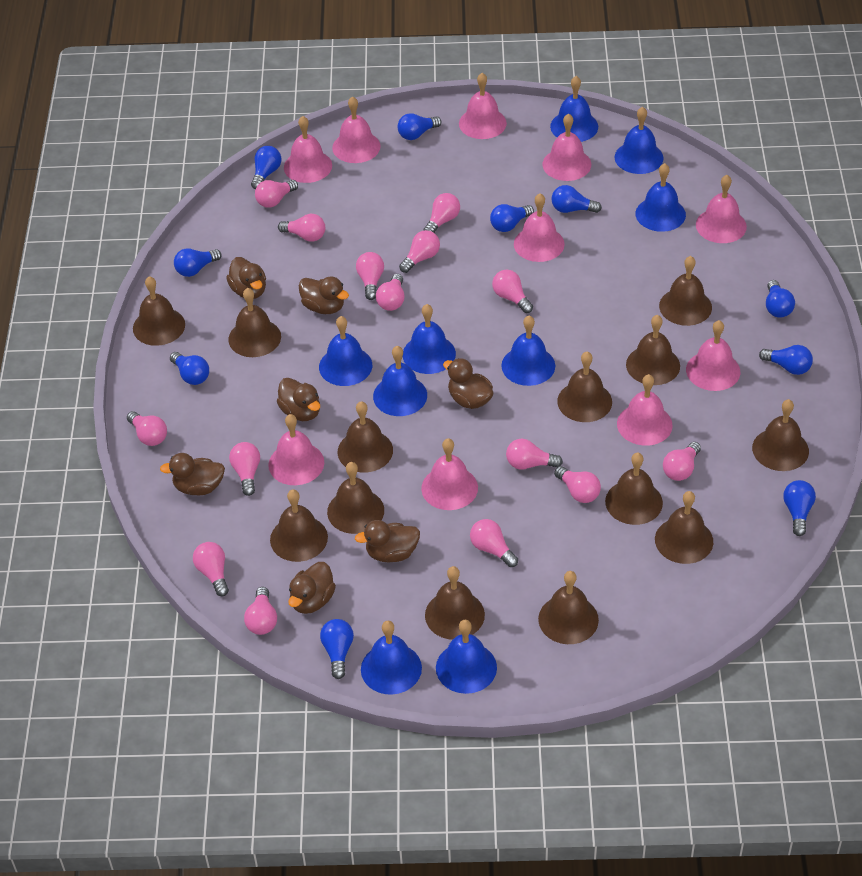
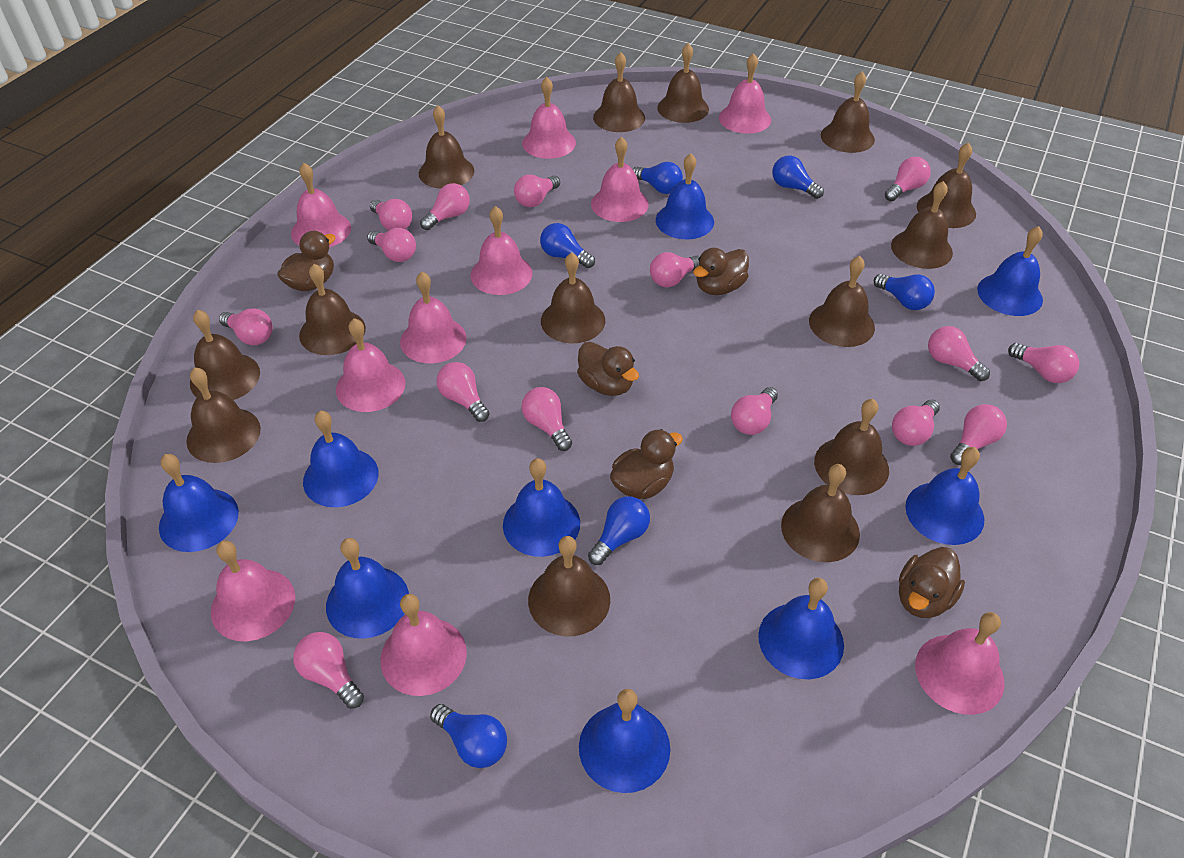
blue light bulb: 10 -> 6
brown bell: 13 -> 14
brown duck: 7 -> 5

